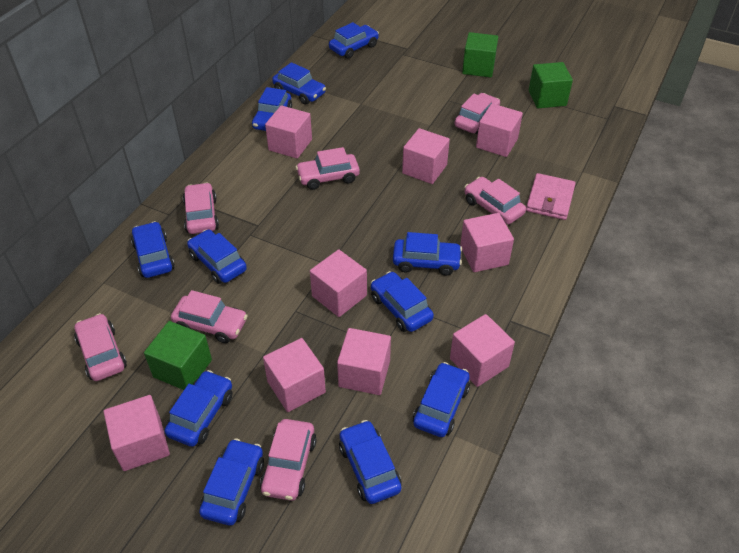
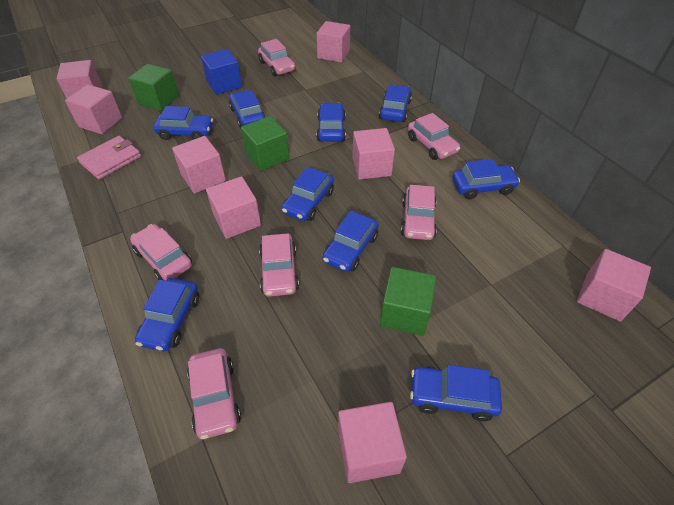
blue car: 11 -> 9
blue cube: 0 -> 1
pink car: 7 -> 6
pink cube: 9 -> 8

